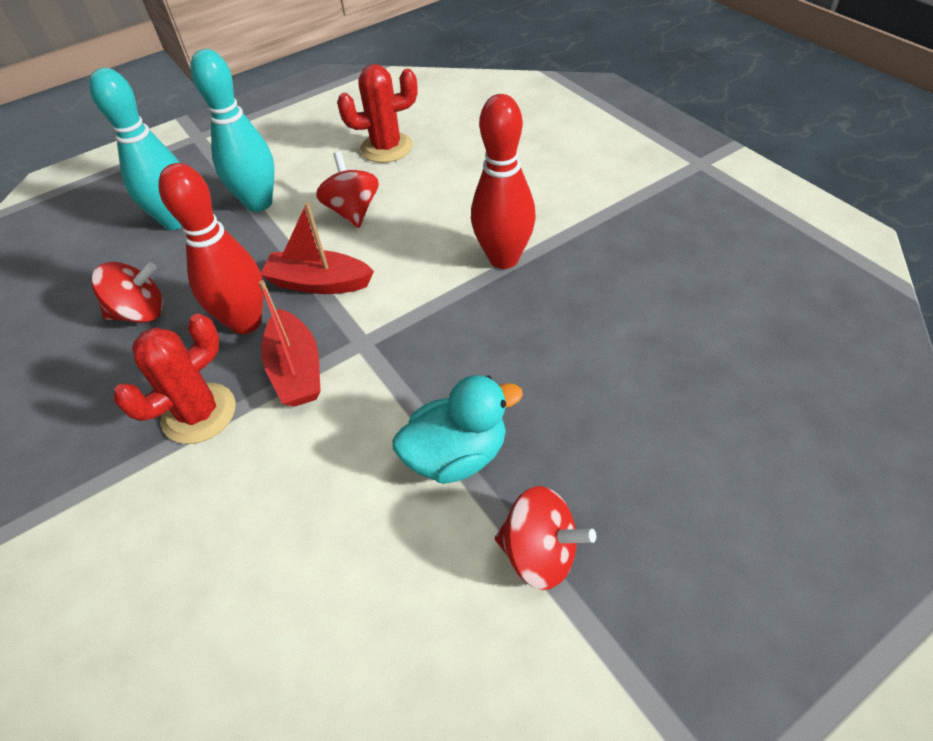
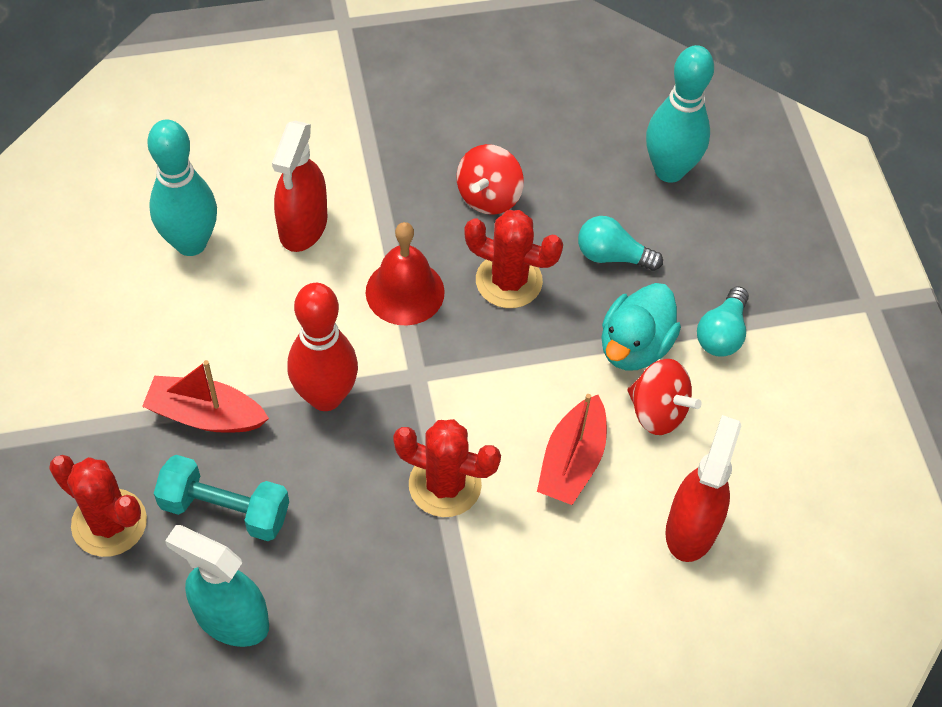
red bell: 0 -> 1
red bowling pin: 2 -> 1
red cactus: 2 -> 3
red spinning top: 3 -> 2
red spray bottle: 0 -> 2
turquoise dumbbell: 0 -> 1
turquoise light bulb: 0 -> 2
turquoise spray bottle: 0 -> 1

